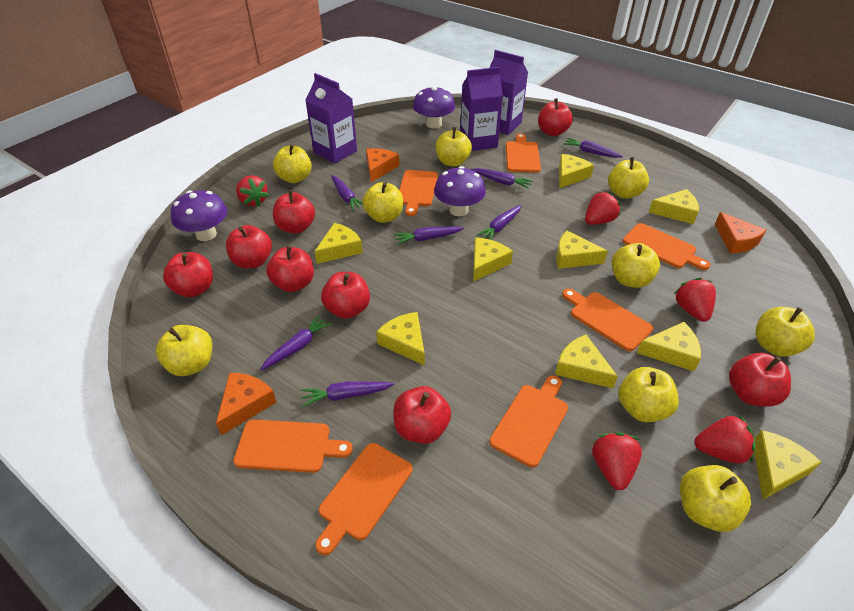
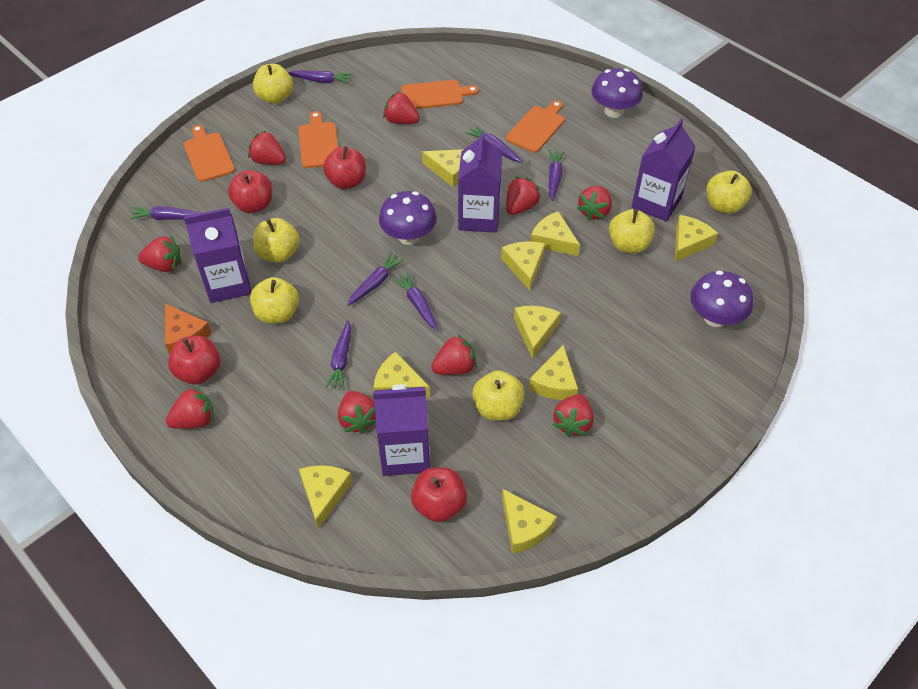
orange cheese: 3 -> 1
orange cutting board: 7 -> 4
purple carton: 3 -> 4
red apple: 8 -> 4
red strawberry: 5 -> 9
yellow apple: 9 -> 6

